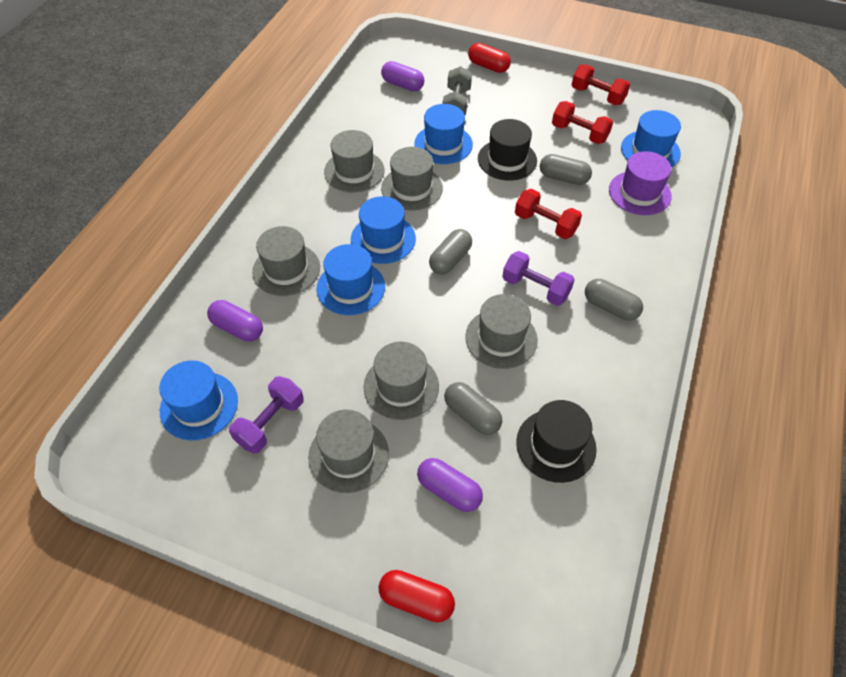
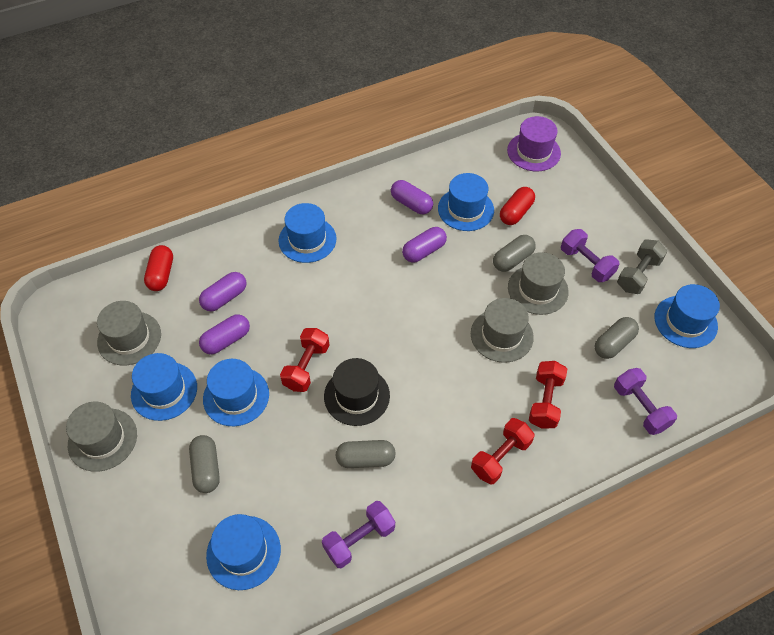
black hat: 2 -> 1
blue hat: 5 -> 6
grey hat: 6 -> 4
purple capsule: 3 -> 4
purple dumbbell: 2 -> 3

